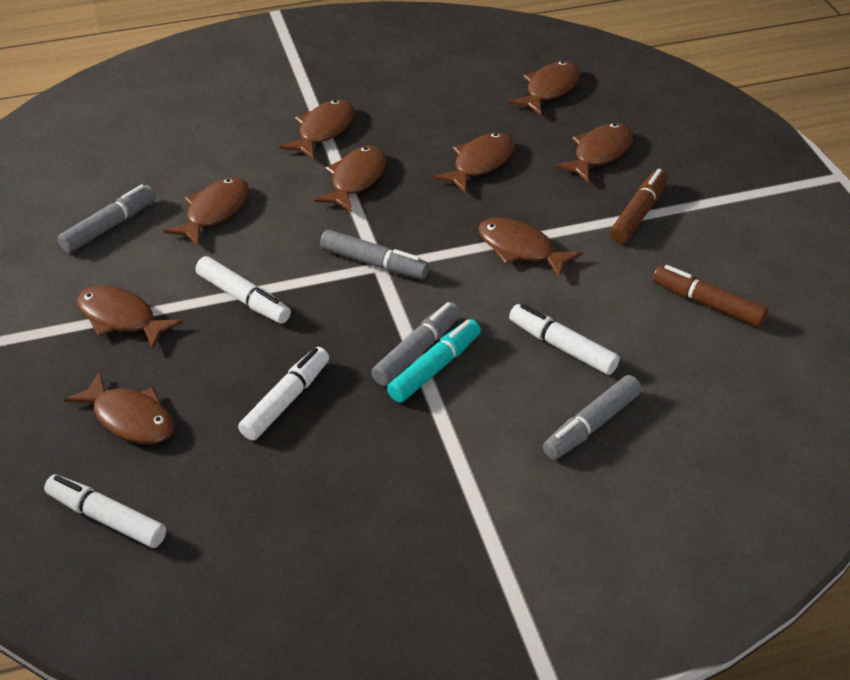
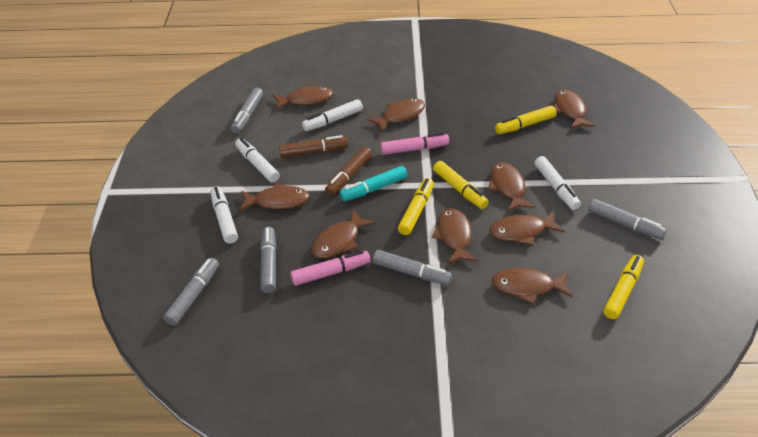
grey marker: 4 -> 5
pink marker: 0 -> 2
yellow marker: 0 -> 4

